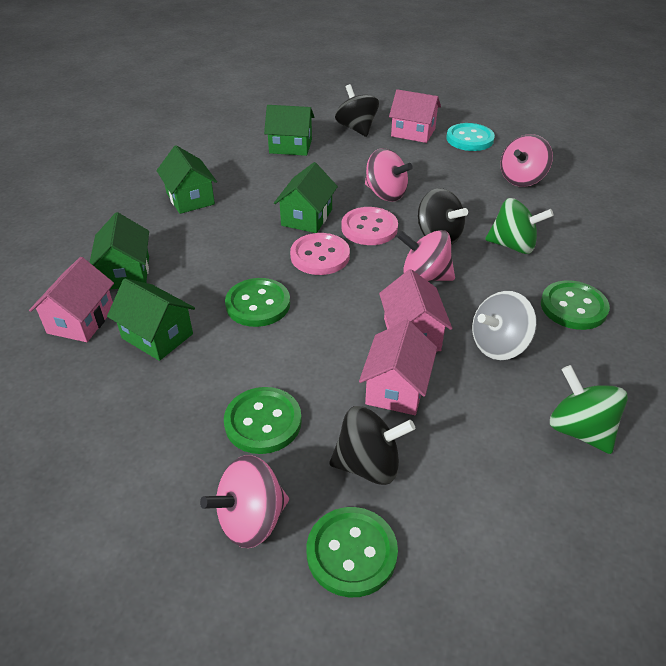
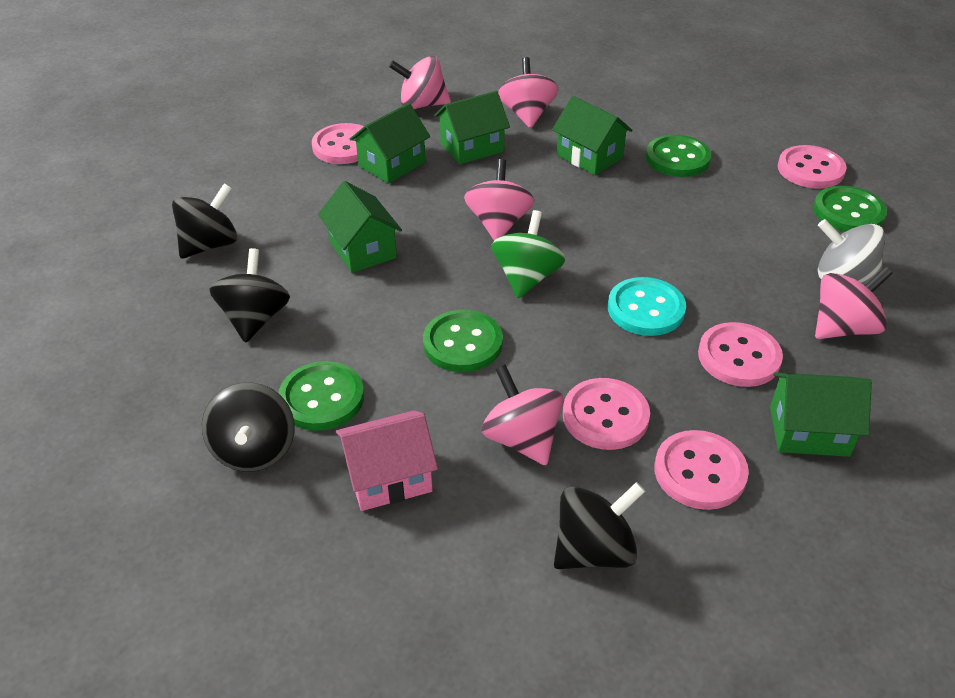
black spinning top: 3 -> 4
green spinning top: 2 -> 1
pink button: 2 -> 5
pink house: 4 -> 1
pink spinning top: 4 -> 5

